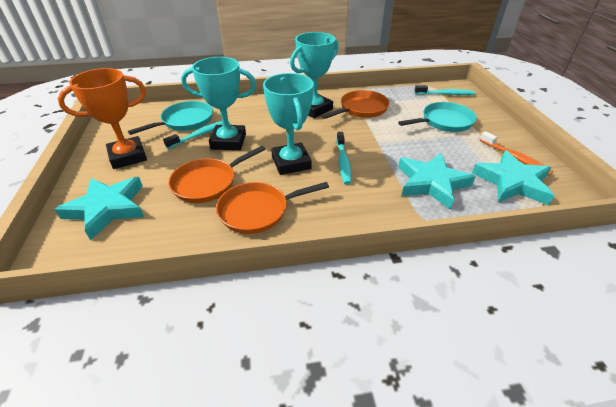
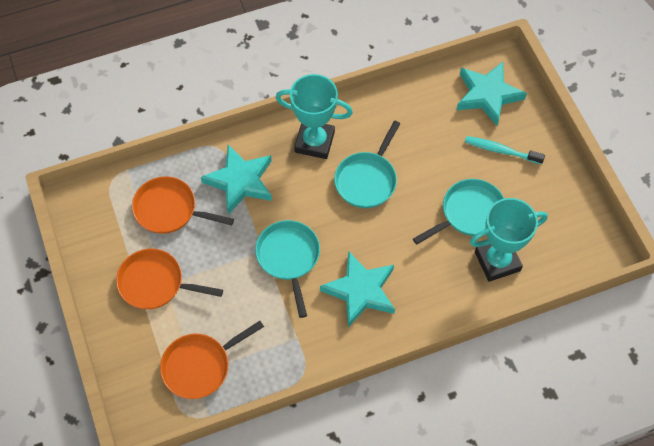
orange toothbrush: 1 -> 0
orange trophy: 1 -> 0
turquoise pan: 2 -> 3
turquoise toothbrush: 3 -> 1
turquoise trophy: 3 -> 2

